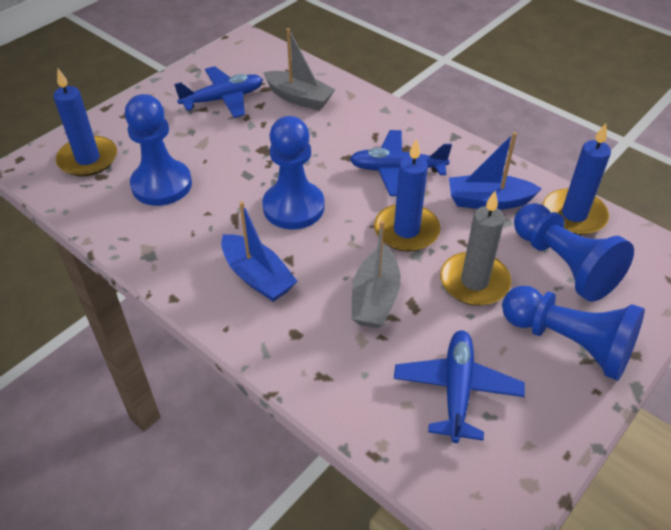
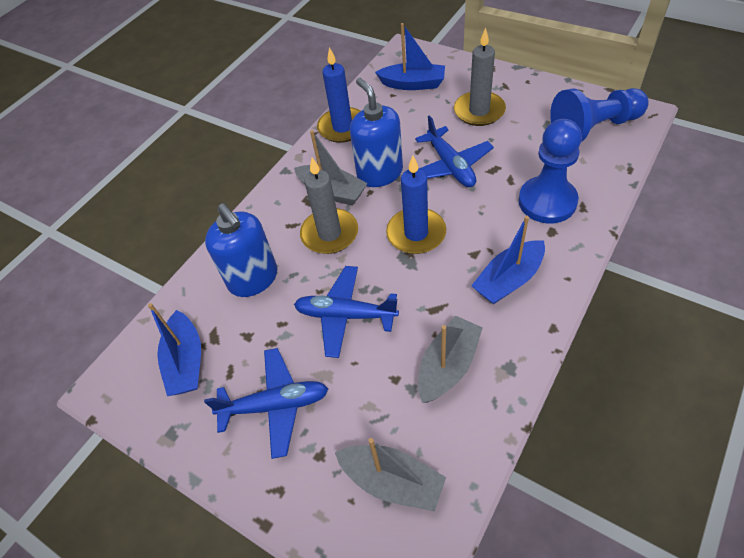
blue boat: 2 -> 3
blue candle: 3 -> 2
blue pawn: 4 -> 2
blue soap dispenser: 0 -> 2
grey boat: 2 -> 3
grey candle: 1 -> 2

